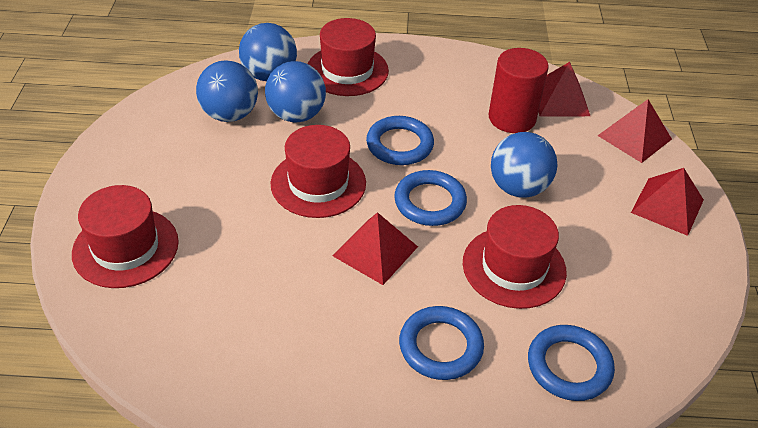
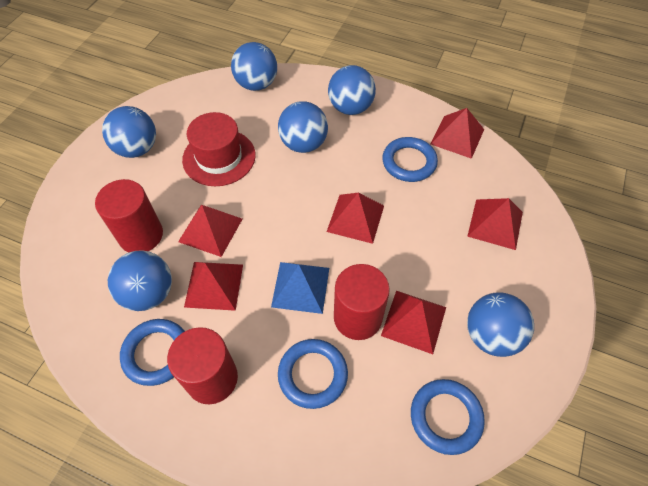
blue ball: 4 -> 6
blue pyramid: 0 -> 1
red cylinder: 1 -> 3
red hat: 4 -> 1
red pyramid: 4 -> 6

